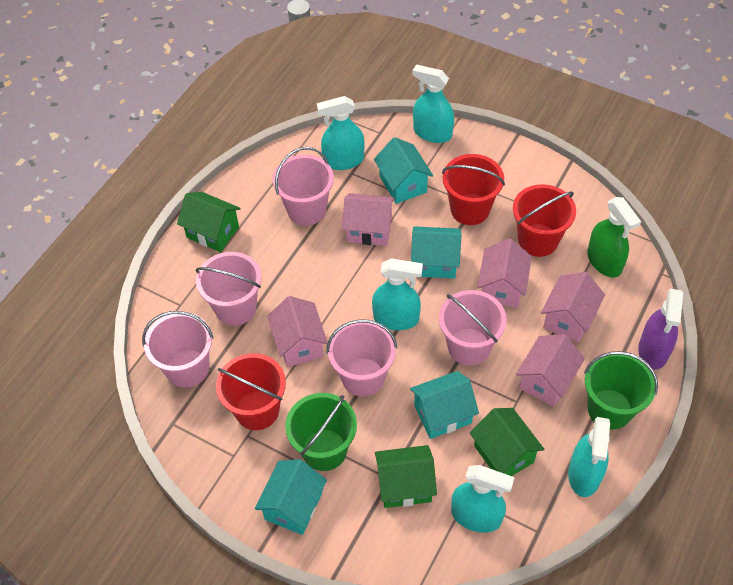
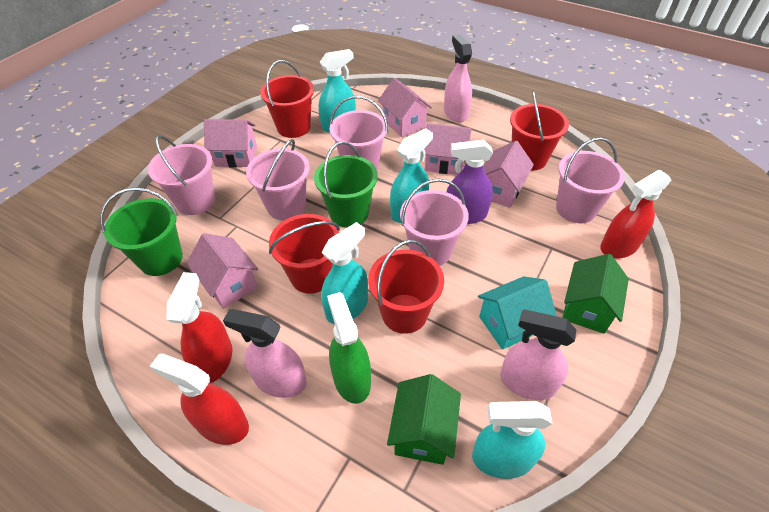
green house: 3 -> 2
pink spray bottle: 0 -> 3
red bucket: 3 -> 4
red spray bottle: 0 -> 3
turquoise house: 4 -> 1
turquoise spray bottle: 5 -> 4

